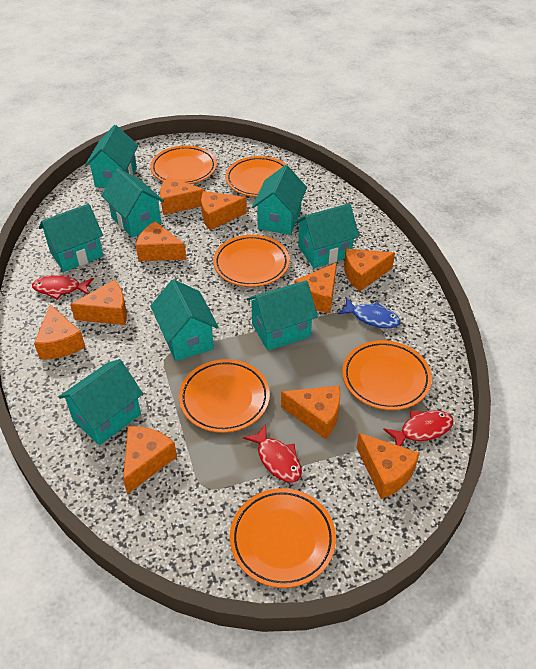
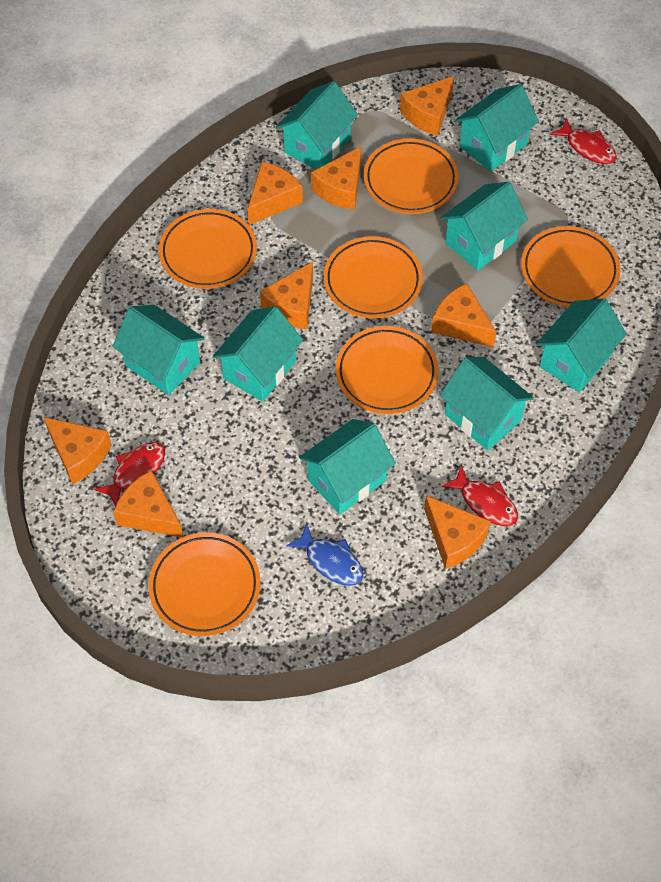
orange cheese: 10 -> 8

